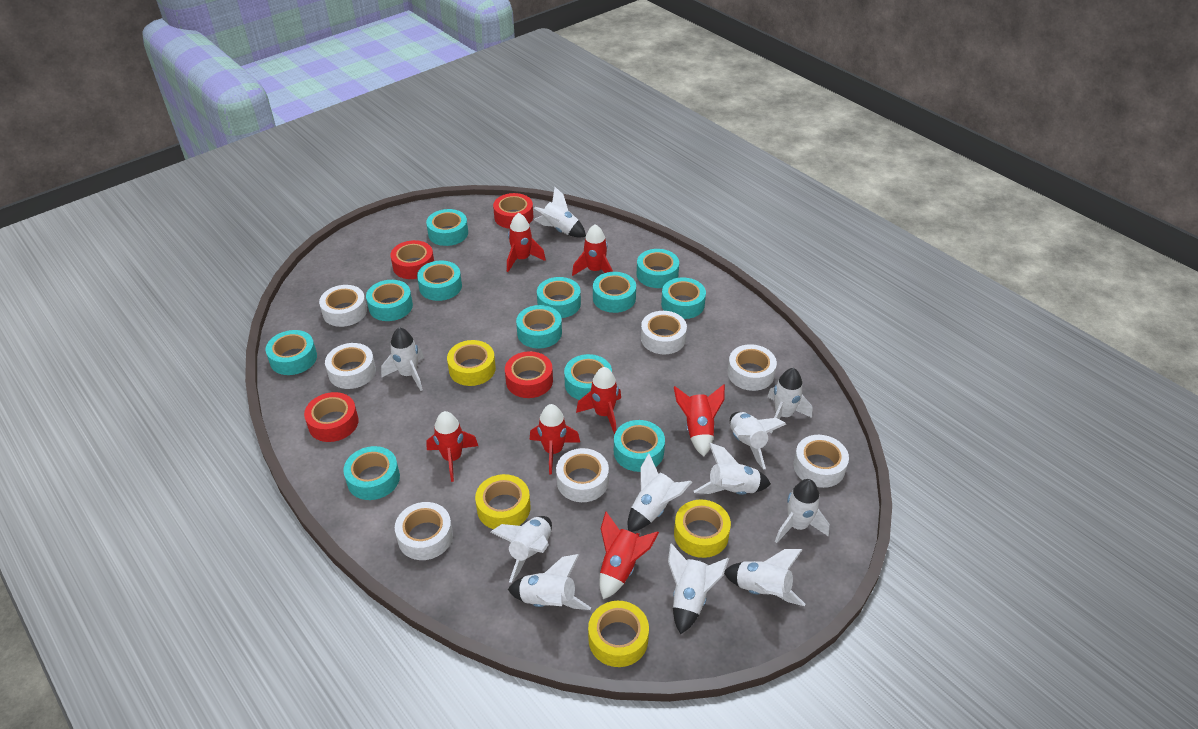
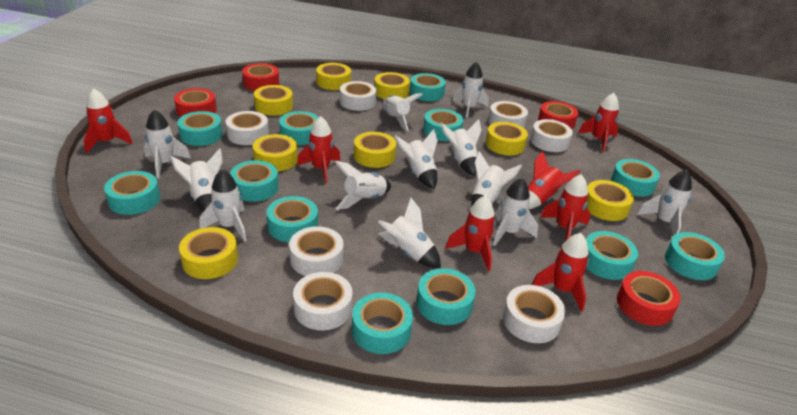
white rocket: 11 -> 12
yellow tape: 4 -> 8

